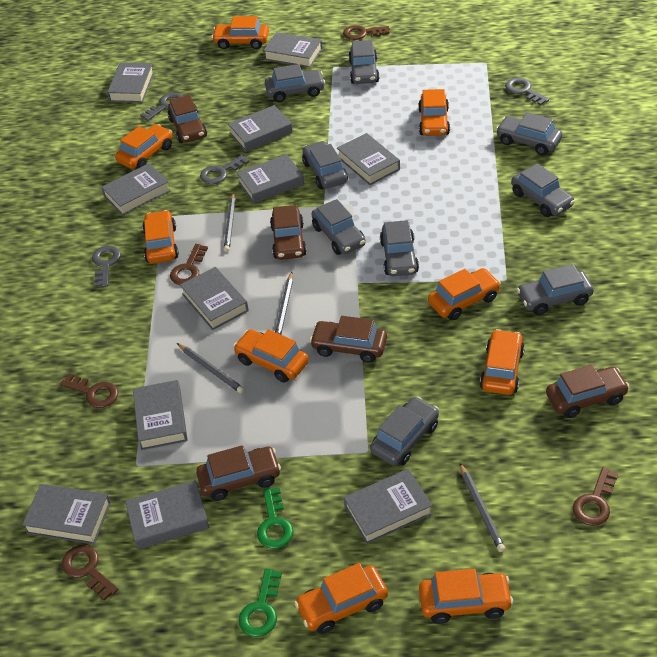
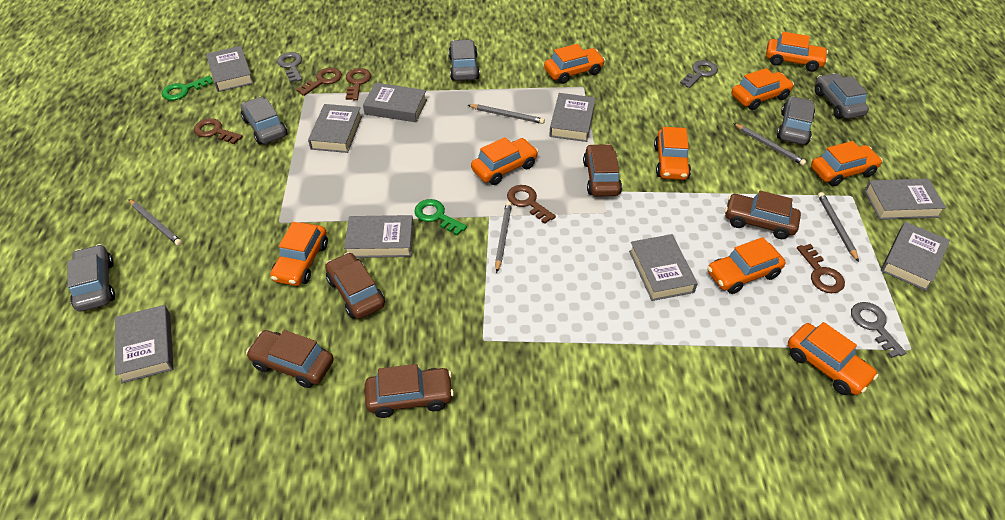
grey book: 11 -> 9
grey car: 9 -> 5
grey key: 4 -> 3
grey pencil: 4 -> 5

